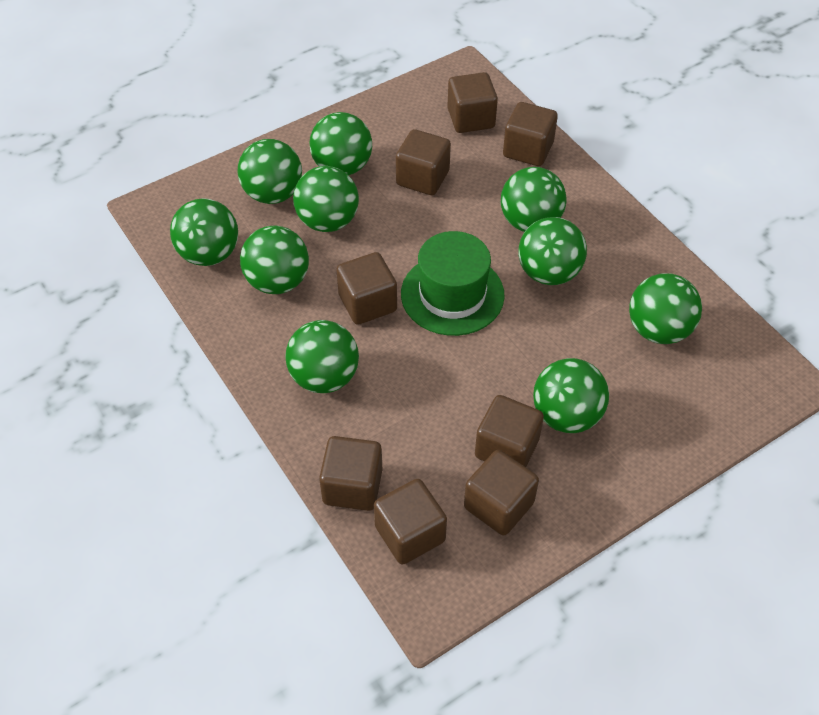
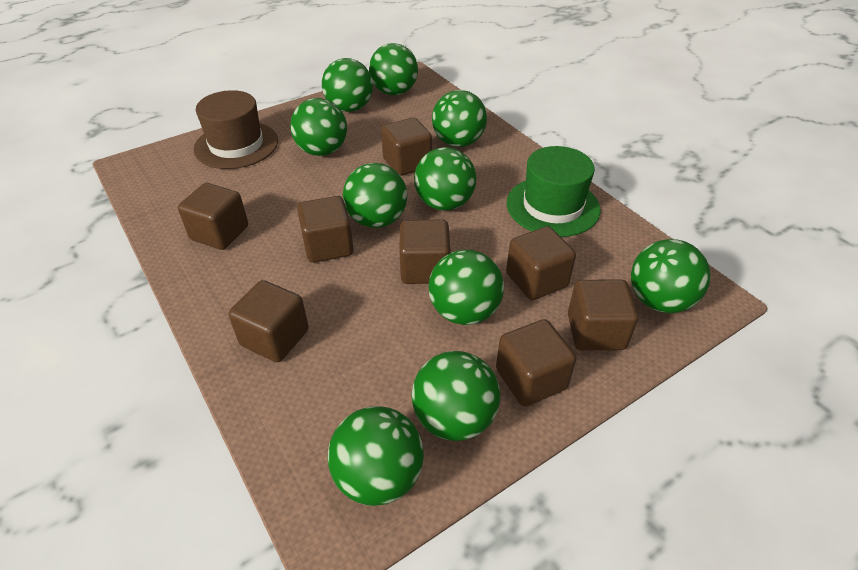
brown hat: 0 -> 1

